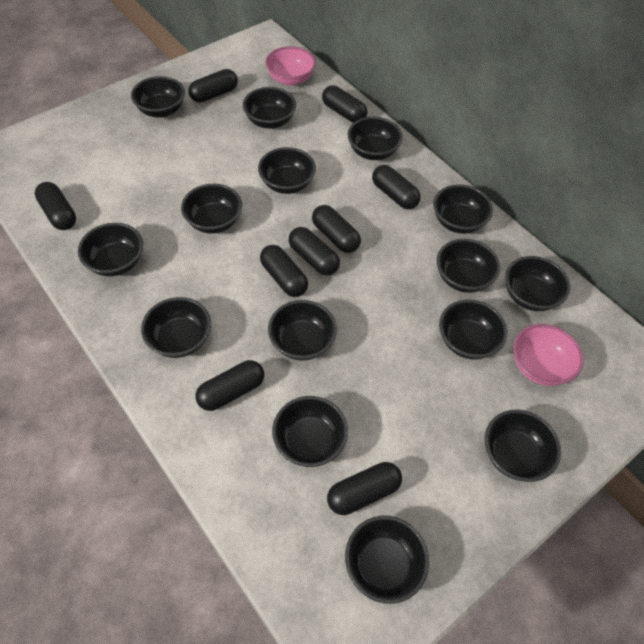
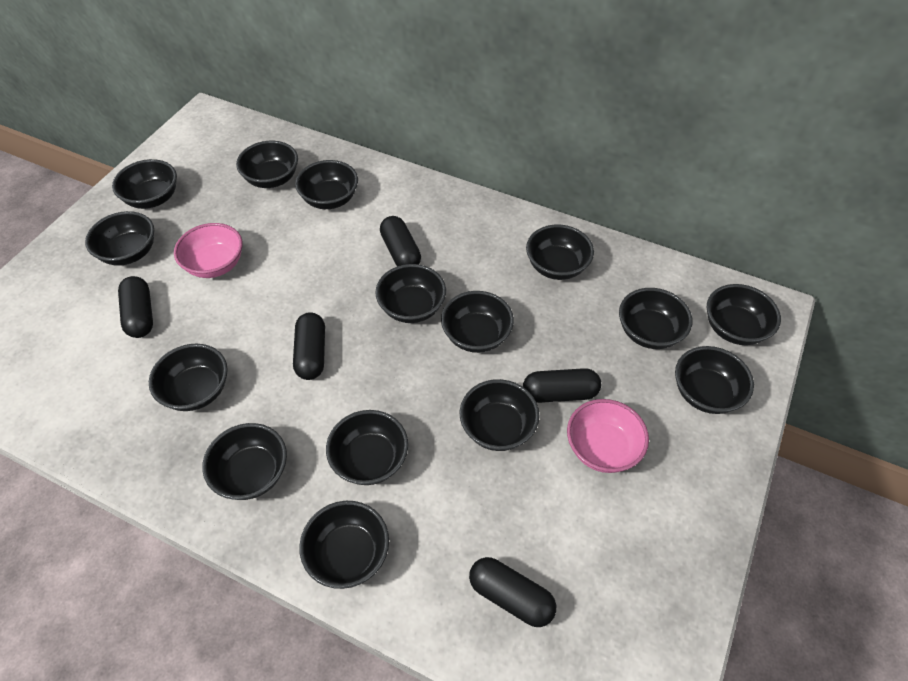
black capsule: 9 -> 5

